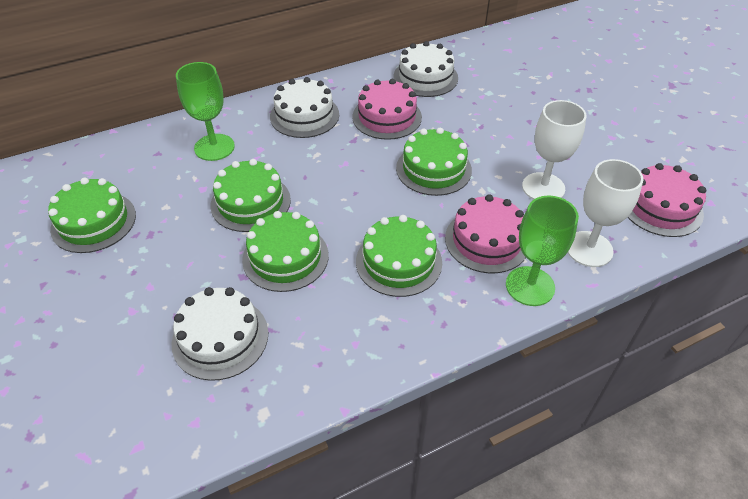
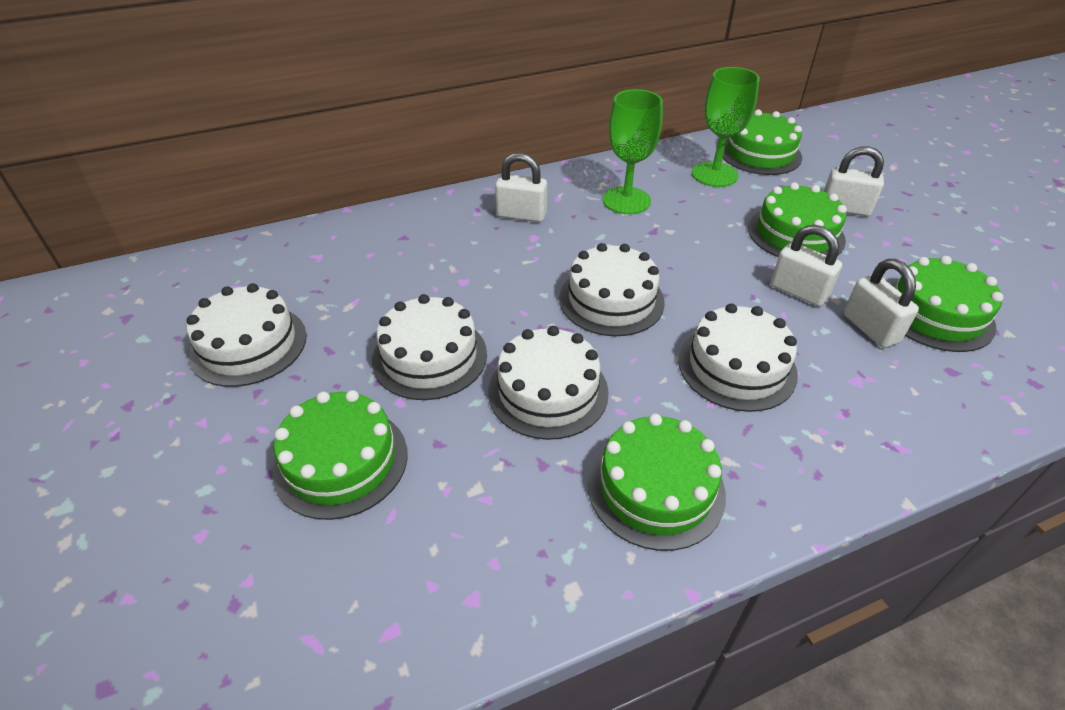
pink cake: 3 -> 0
white cake: 3 -> 5
white goblet: 2 -> 0
white padlock: 0 -> 4

